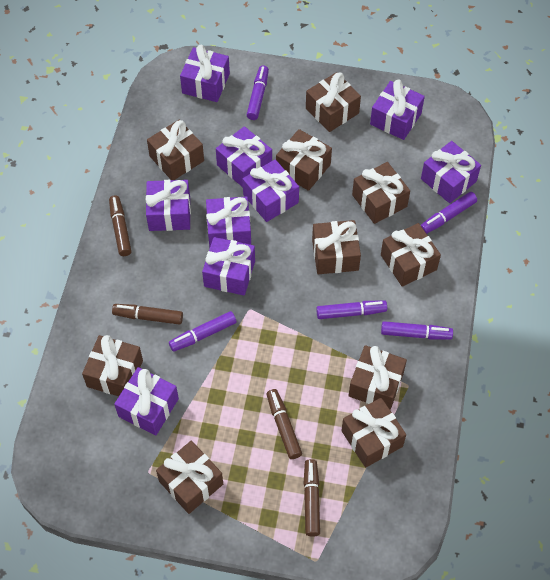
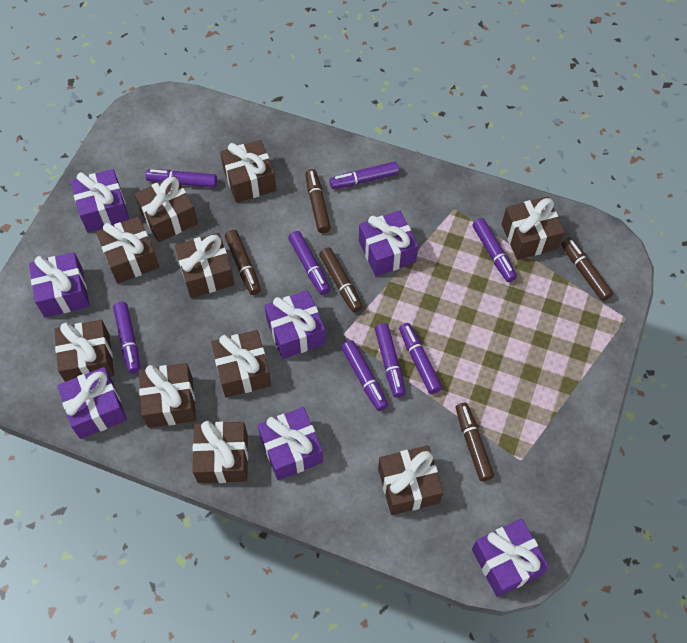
brown marker: 4 -> 5
purple gift: 9 -> 7
purple marker: 5 -> 8

